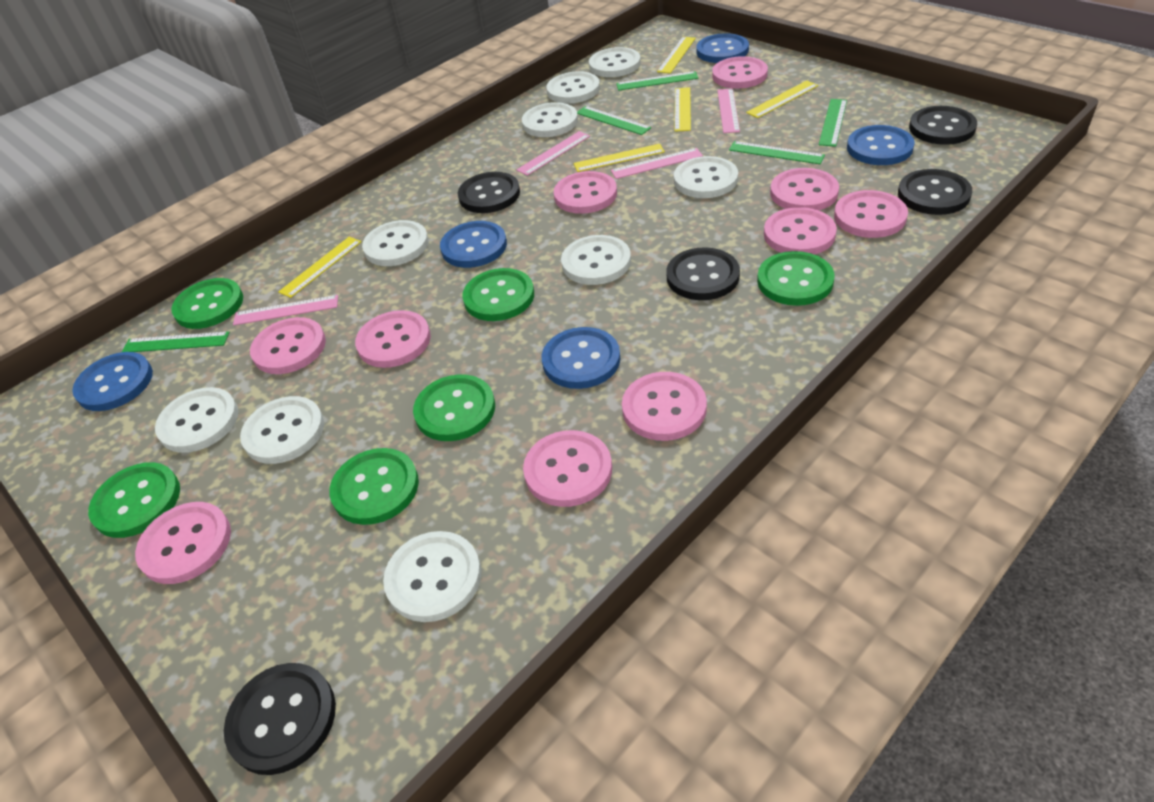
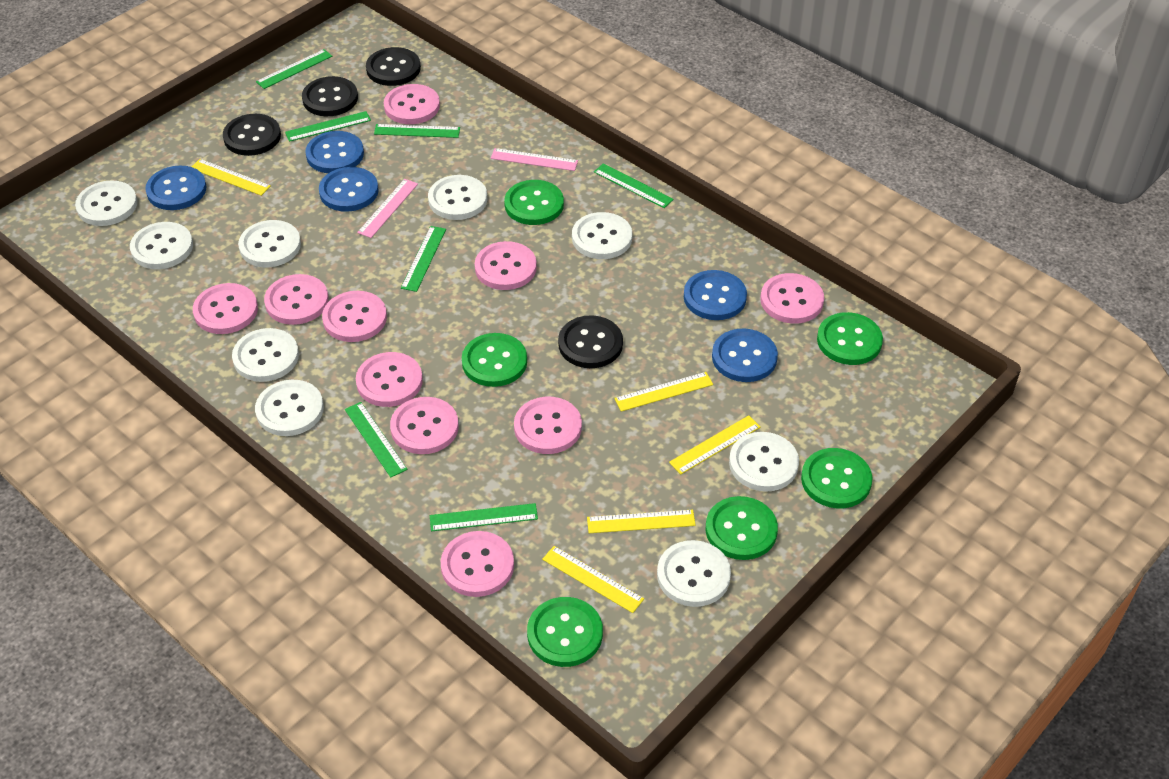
black button: 5 -> 4
green ruler: 5 -> 7
pink ruler: 4 -> 2

